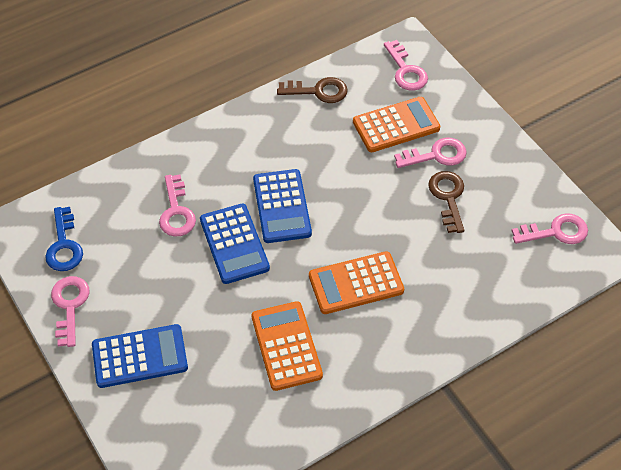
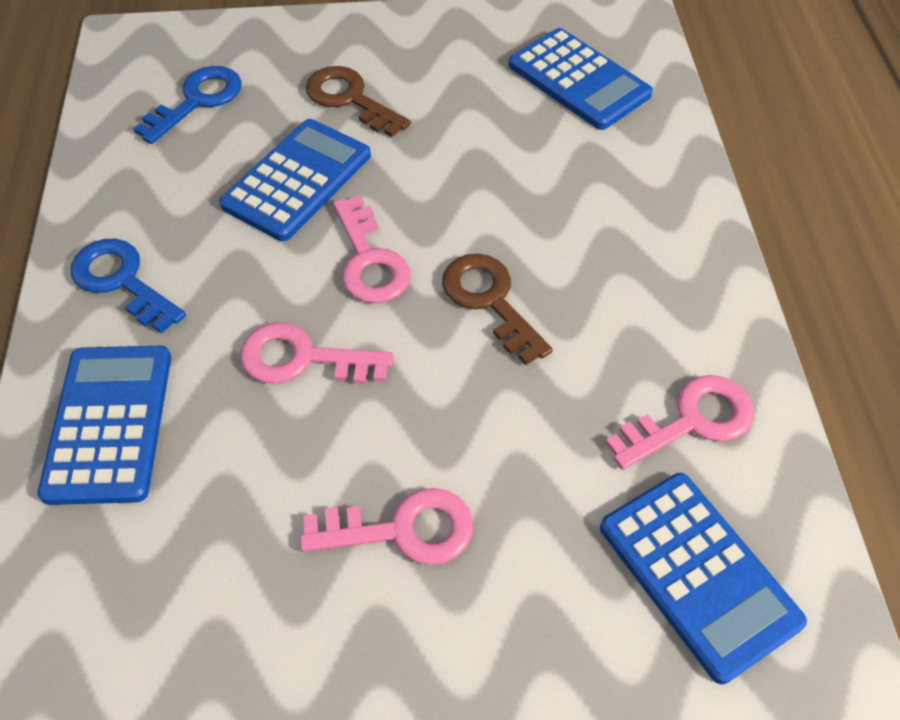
blue calculator: 3 -> 4
blue key: 1 -> 2
orange calculator: 3 -> 0
pink key: 5 -> 4

